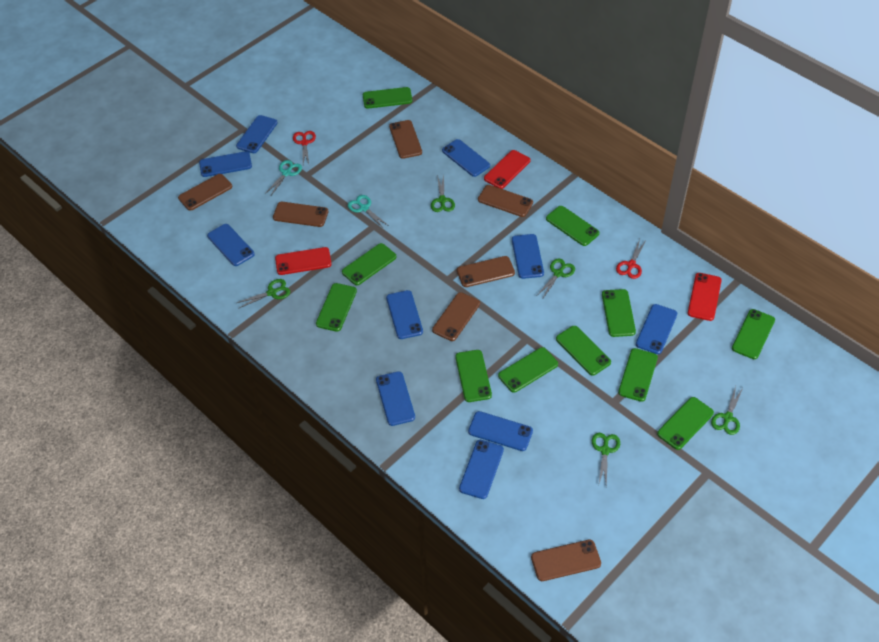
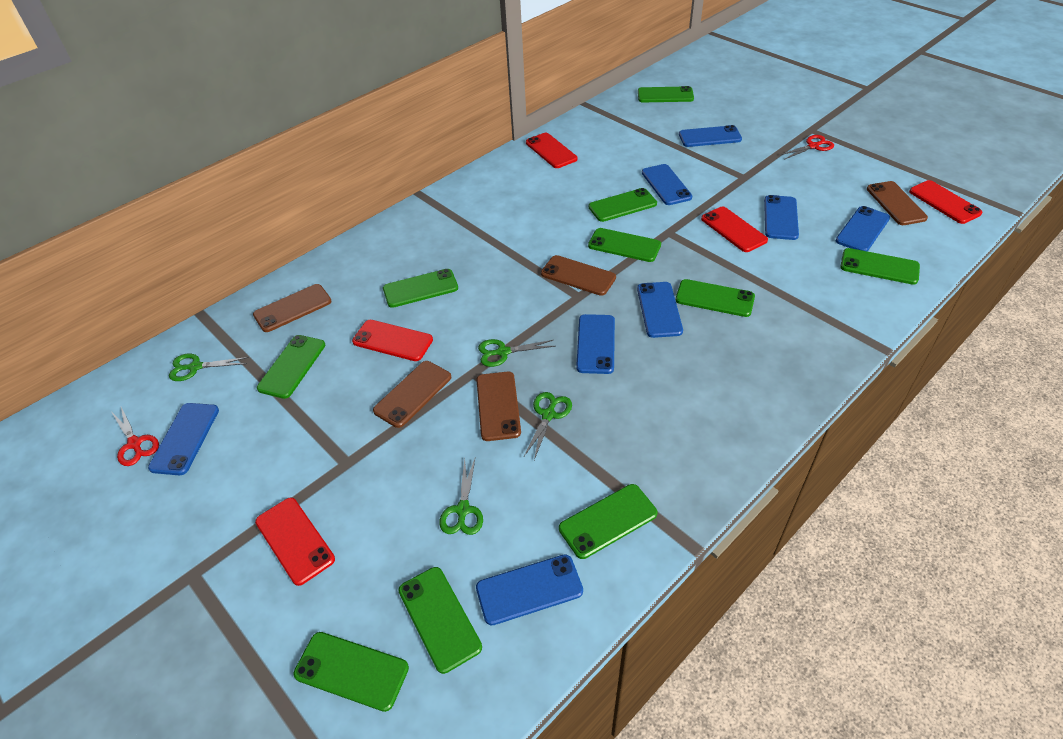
blue phone: 10 -> 8
brown phone: 7 -> 5
green phone: 11 -> 10
green scissors: 5 -> 4
red phone: 3 -> 5
turquoise scissors: 2 -> 0

